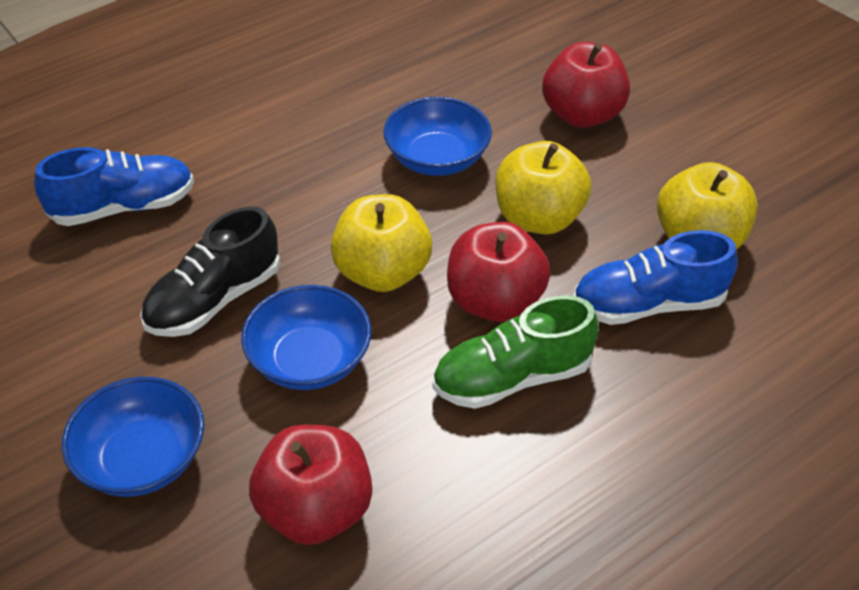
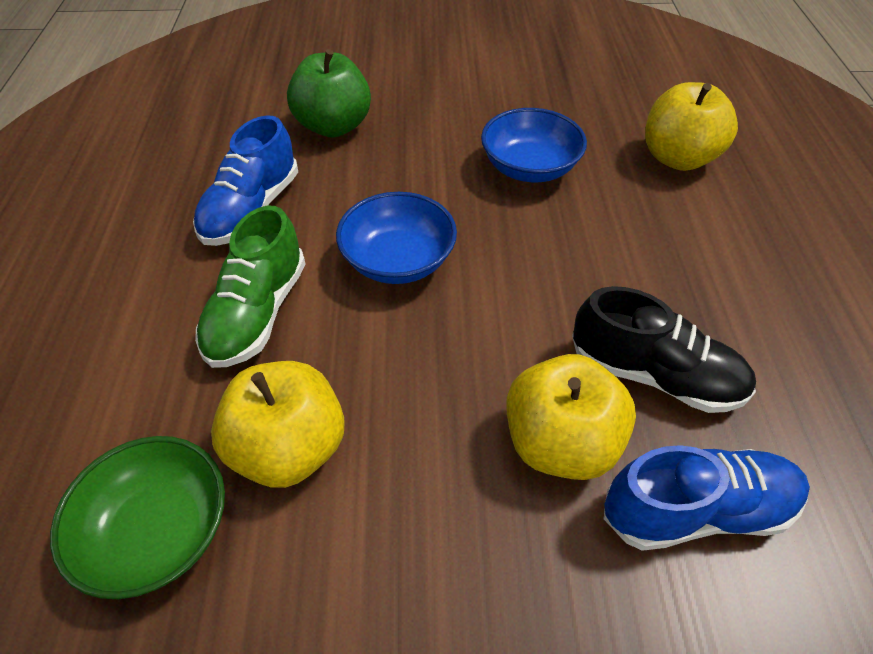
blue bowl: 3 -> 2
green apple: 0 -> 1
green bowl: 0 -> 1
red apple: 3 -> 0

